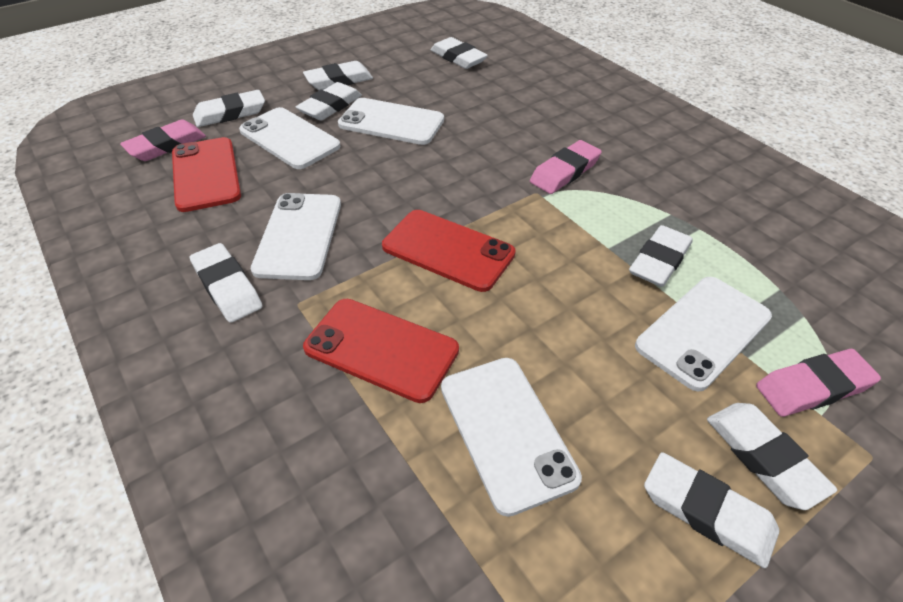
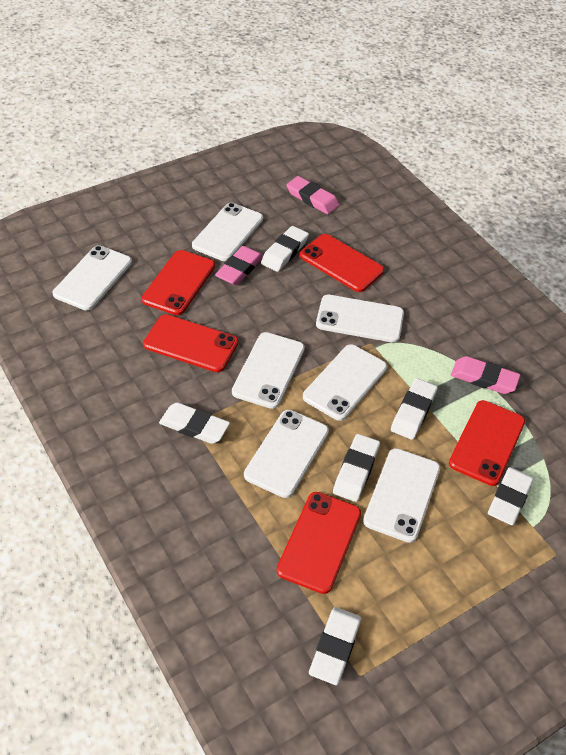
red phone: 3 -> 5
white eraser: 8 -> 6
white phone: 5 -> 7

